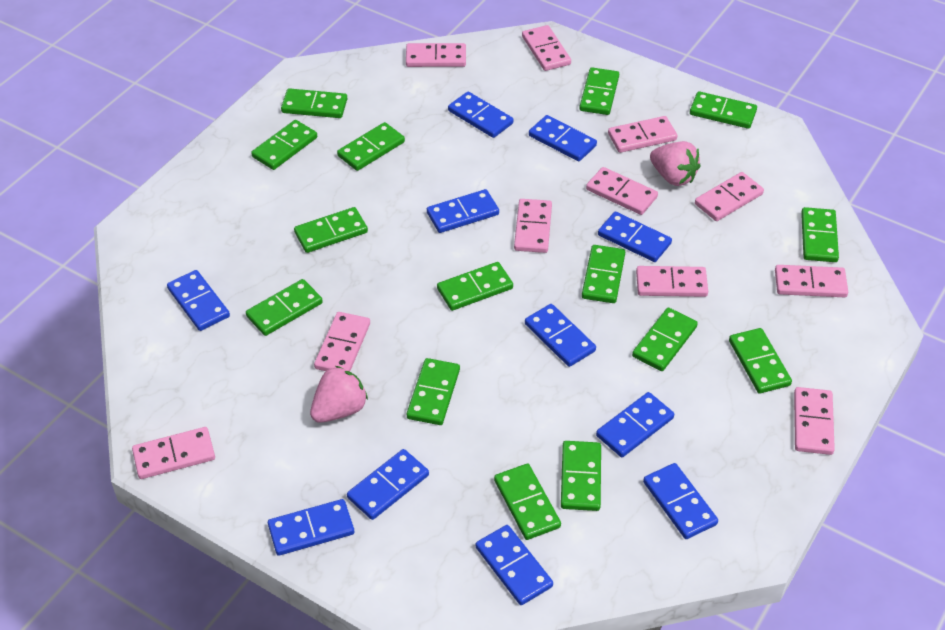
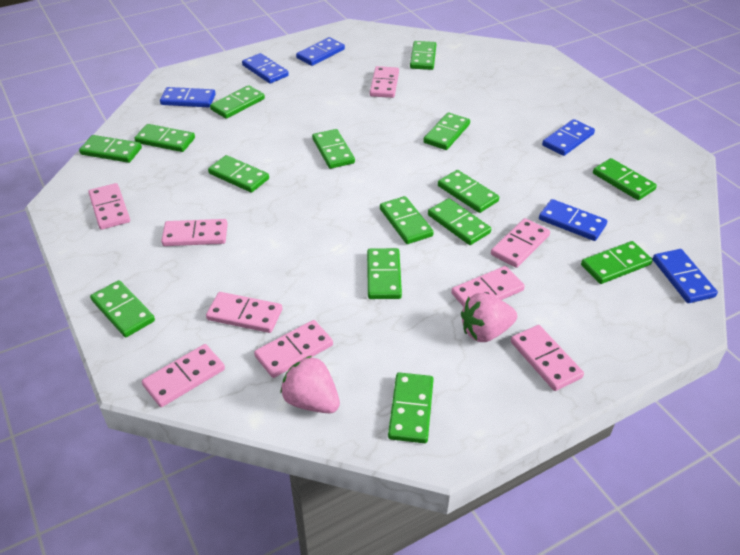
blue domino: 11 -> 6
pink domino: 11 -> 9

